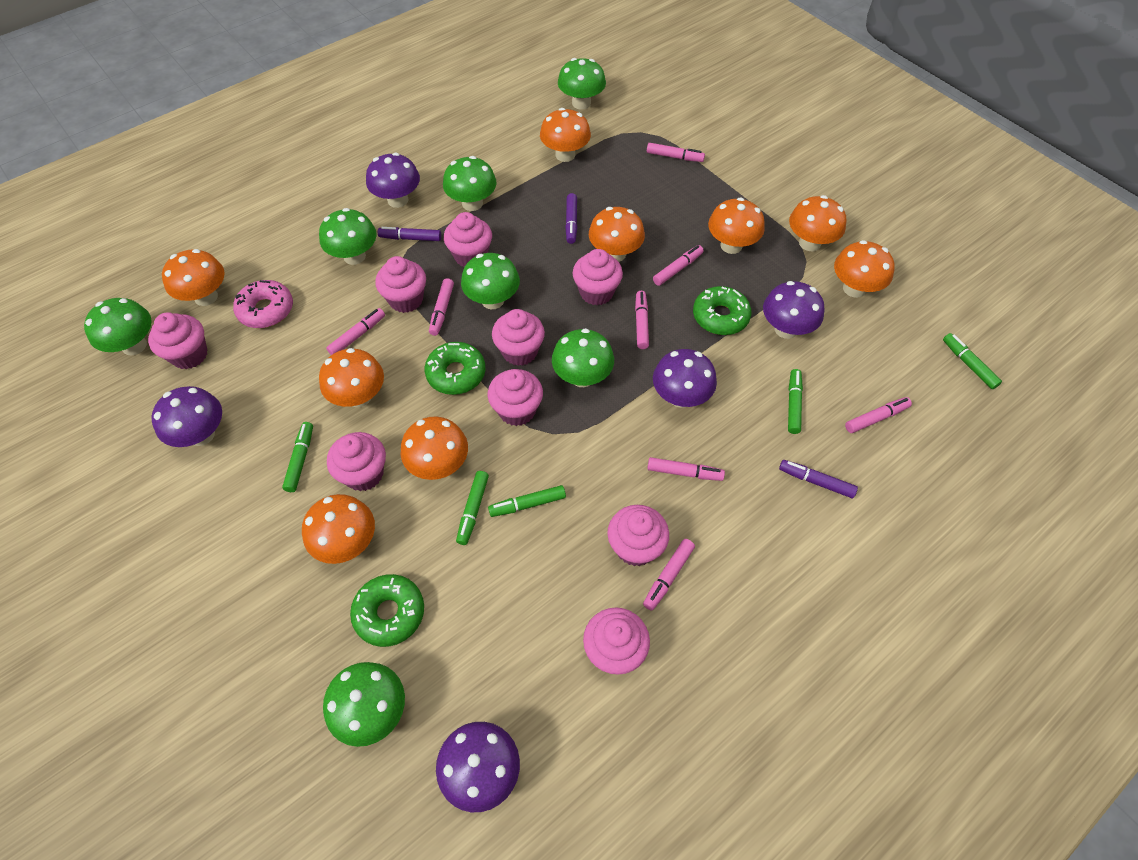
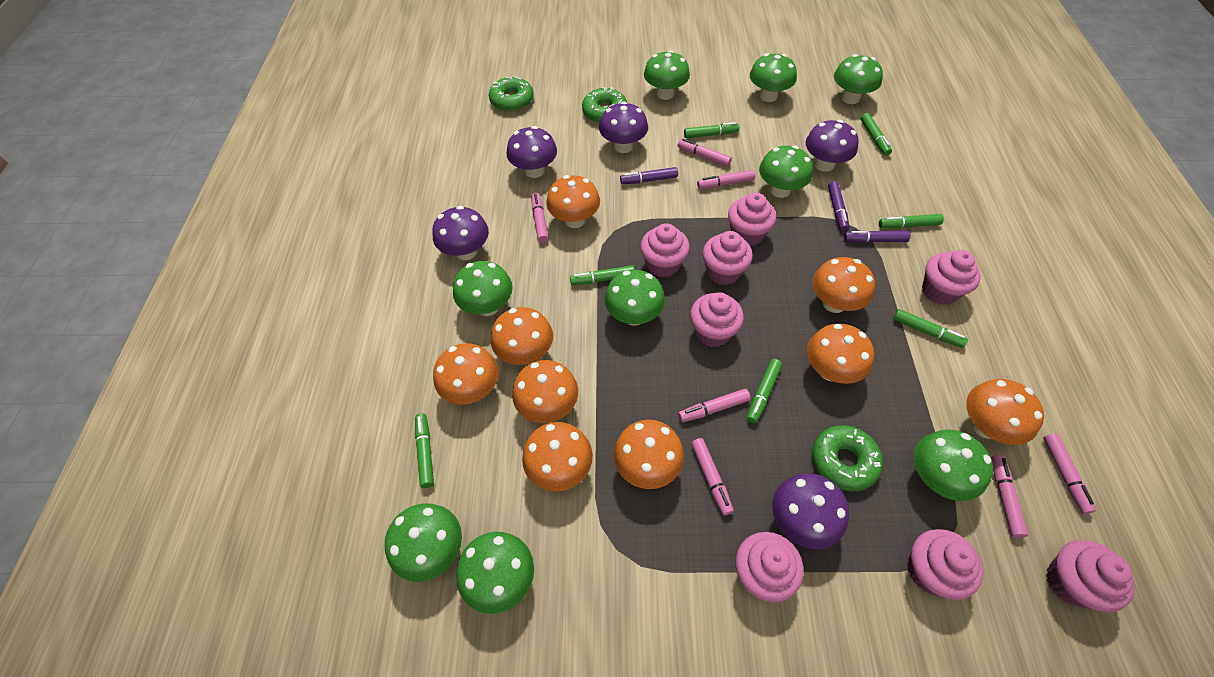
green marker: 5 -> 7
green mushroom: 7 -> 9
pink cupcake: 9 -> 8
pink donut: 1 -> 0
pink marker: 8 -> 7

